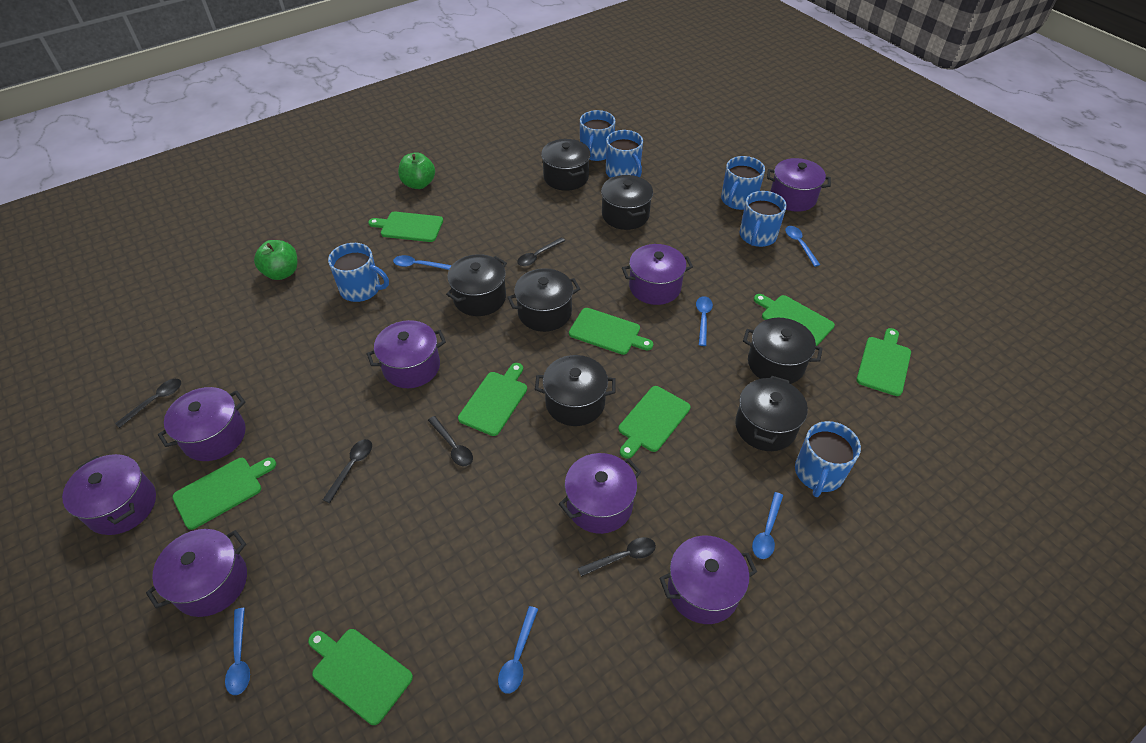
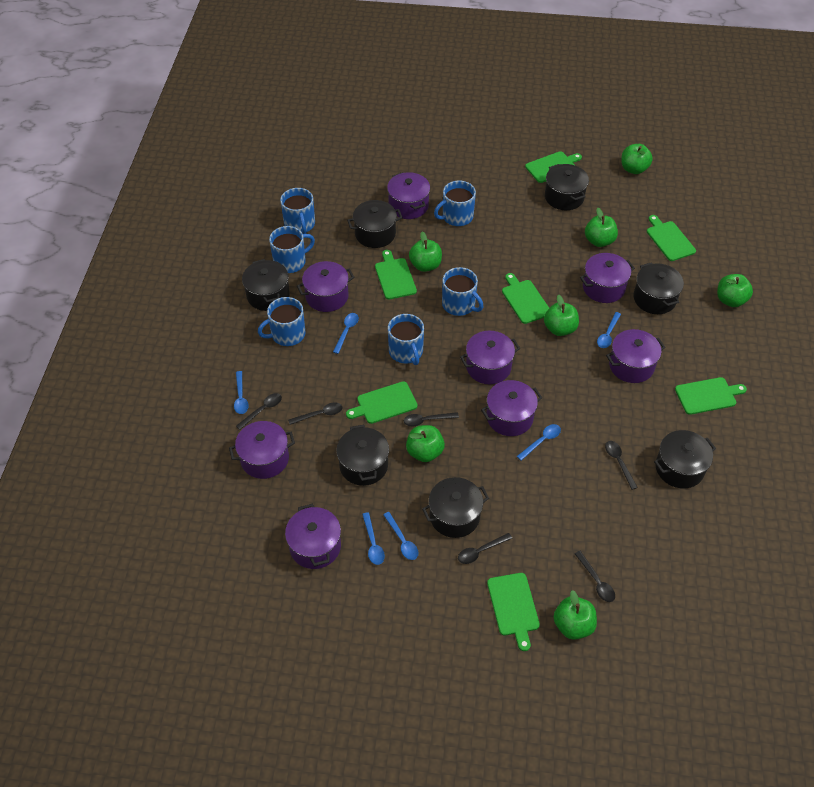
black spoon: 5 -> 6
green apple: 2 -> 7
green cutting board: 8 -> 7

